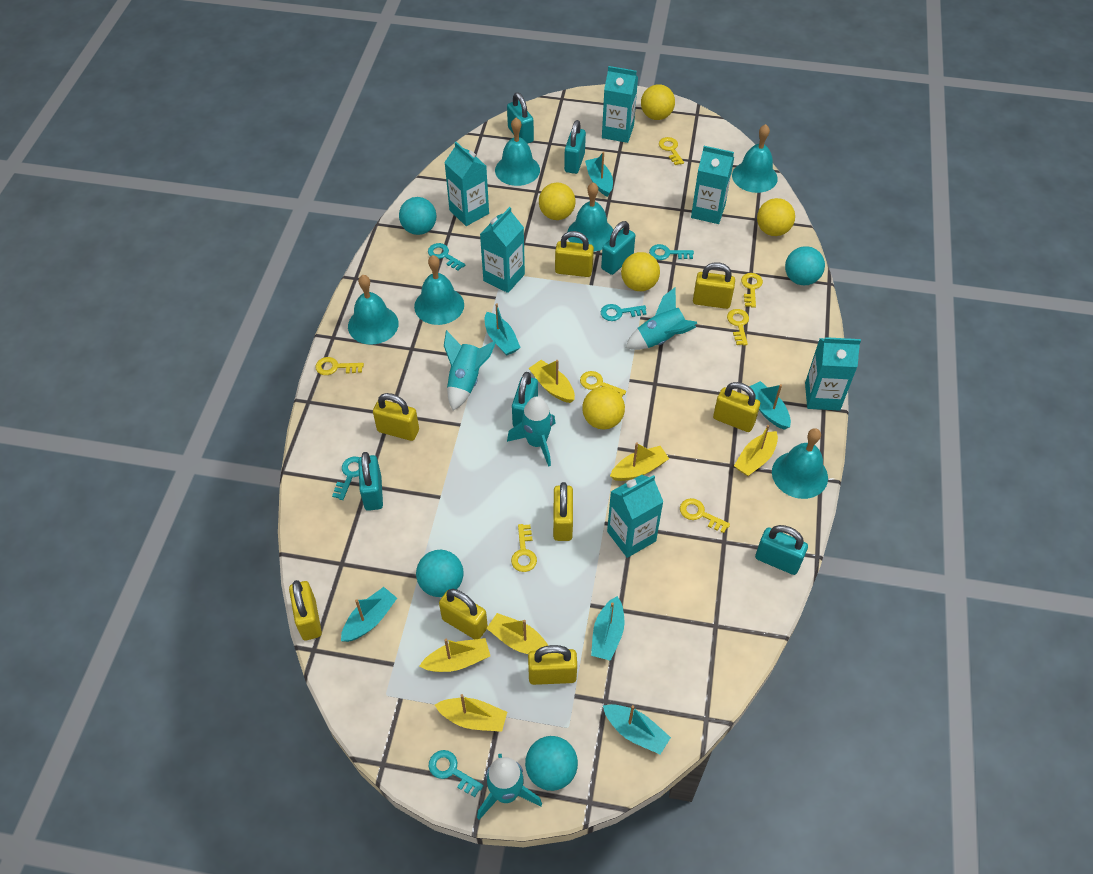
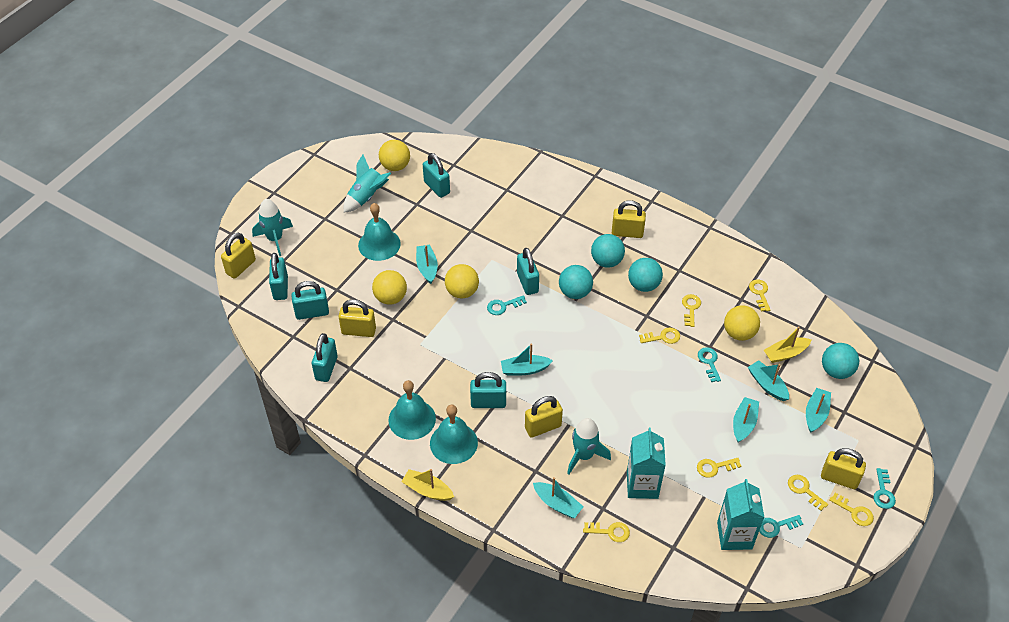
turquoise bell: 6 -> 3
turquoise carton: 6 -> 2
turquoise key: 5 -> 4
turquoise rocket: 4 -> 3
yellow ball: 5 -> 4
yellow boat: 6 -> 2
yellow padlock: 8 -> 5

